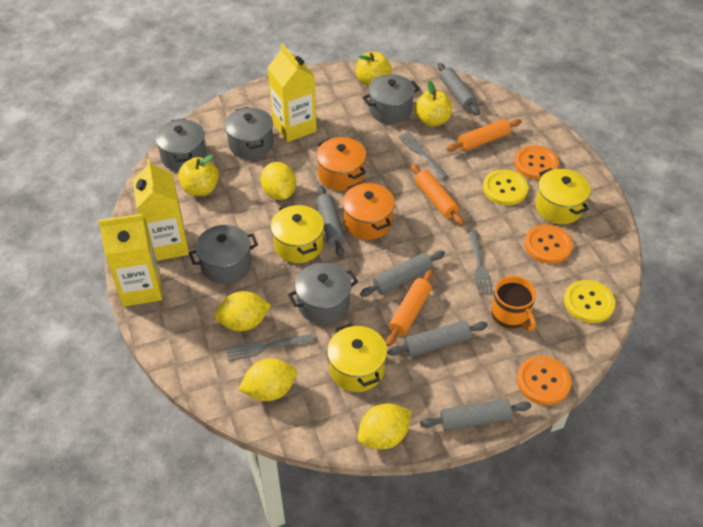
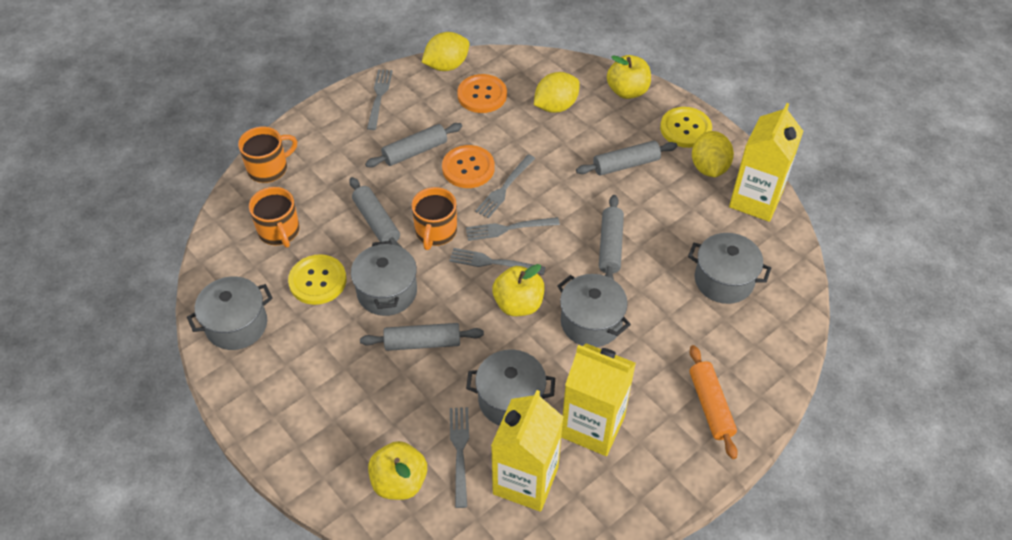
grey fork: 3 -> 5
orange button: 3 -> 2
orange mug: 1 -> 3
orange pot: 2 -> 0
orange rolling pin: 3 -> 1
yellow lemon: 4 -> 3
yellow pot: 3 -> 0

